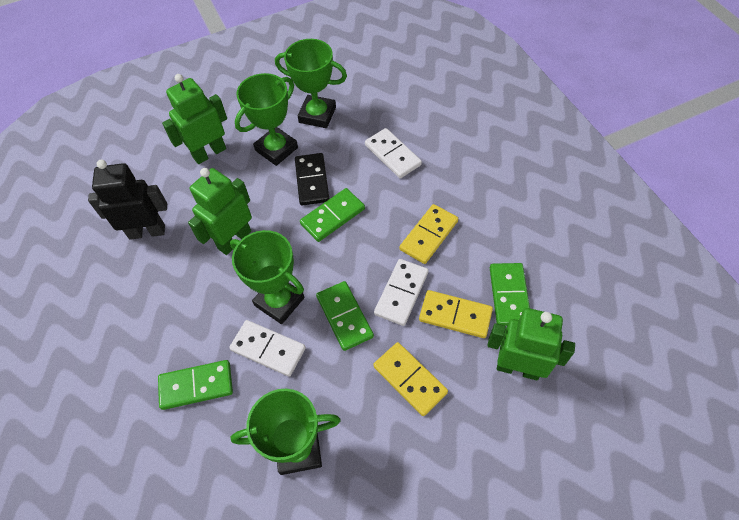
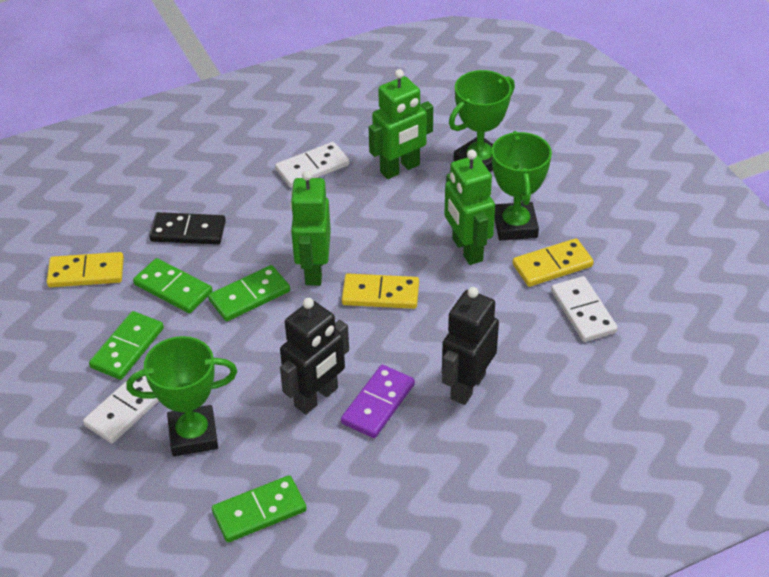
black robot: 1 -> 2
green trophy: 4 -> 3
purple domino: 0 -> 1

